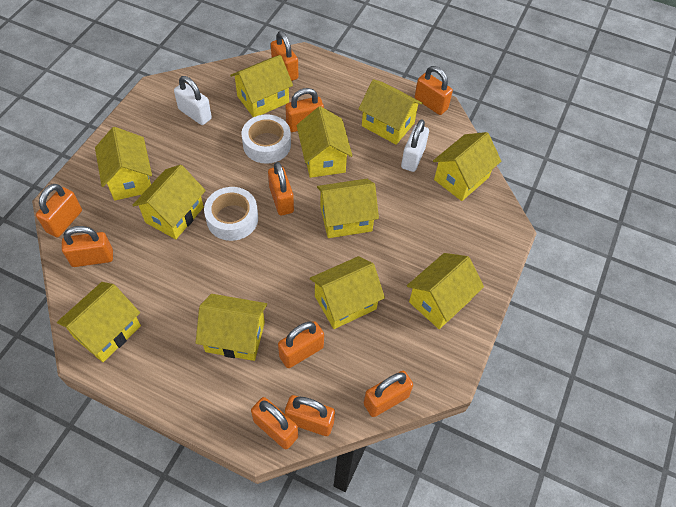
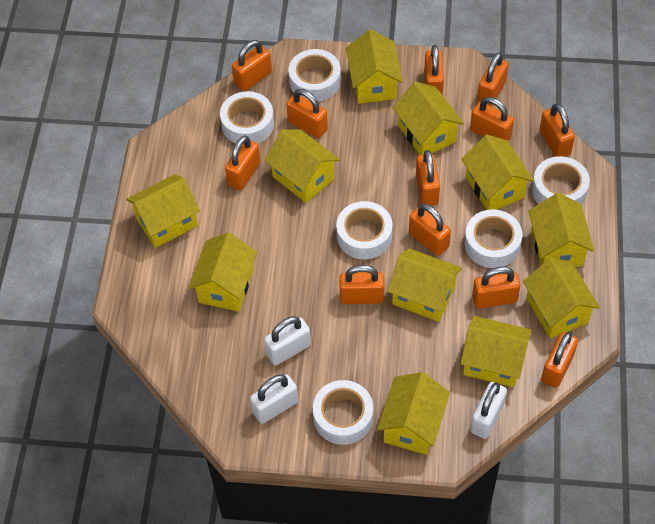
orange padlock: 10 -> 12
white padlock: 2 -> 3
white tape: 2 -> 6

